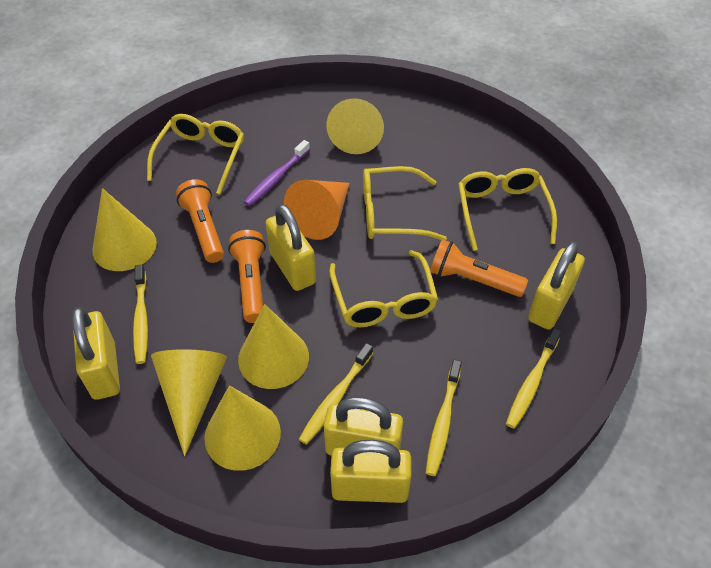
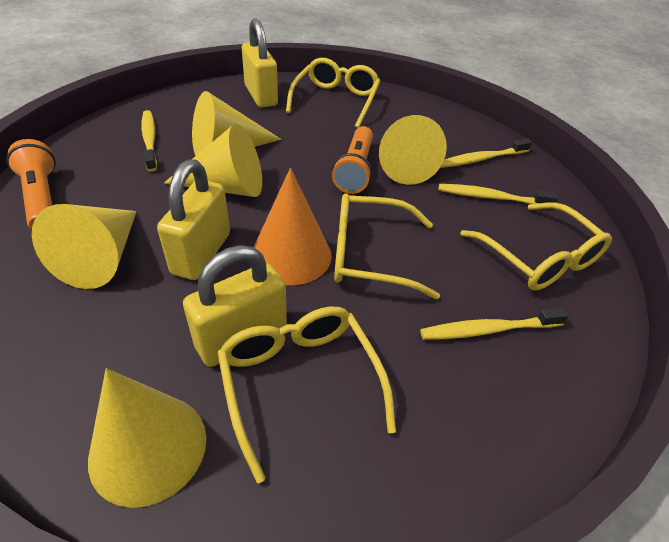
orange flashlight: 3 -> 2
purple toothbrush: 1 -> 0
yellow padlock: 5 -> 3

